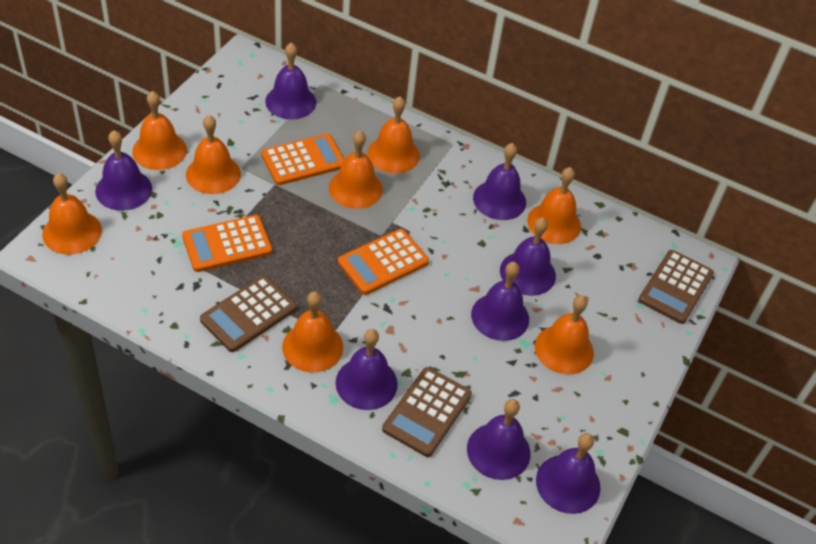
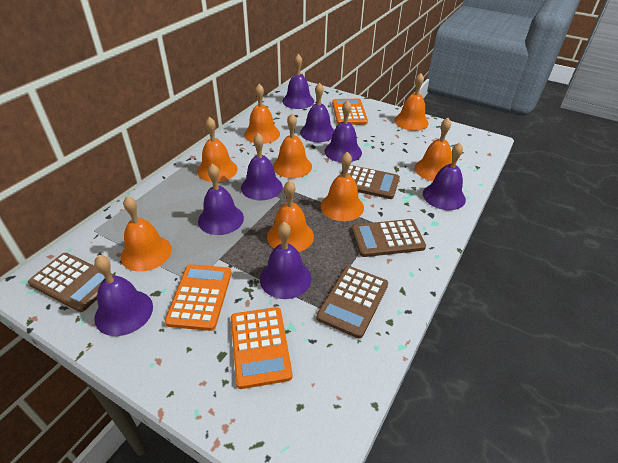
brown calculator: 3 -> 4

